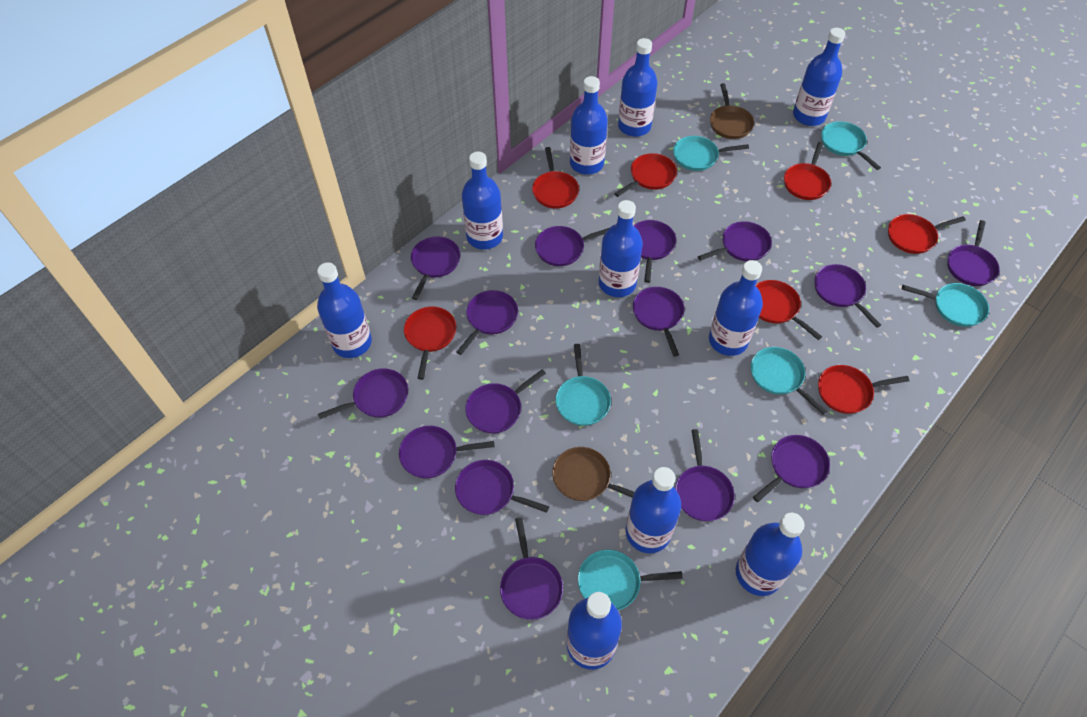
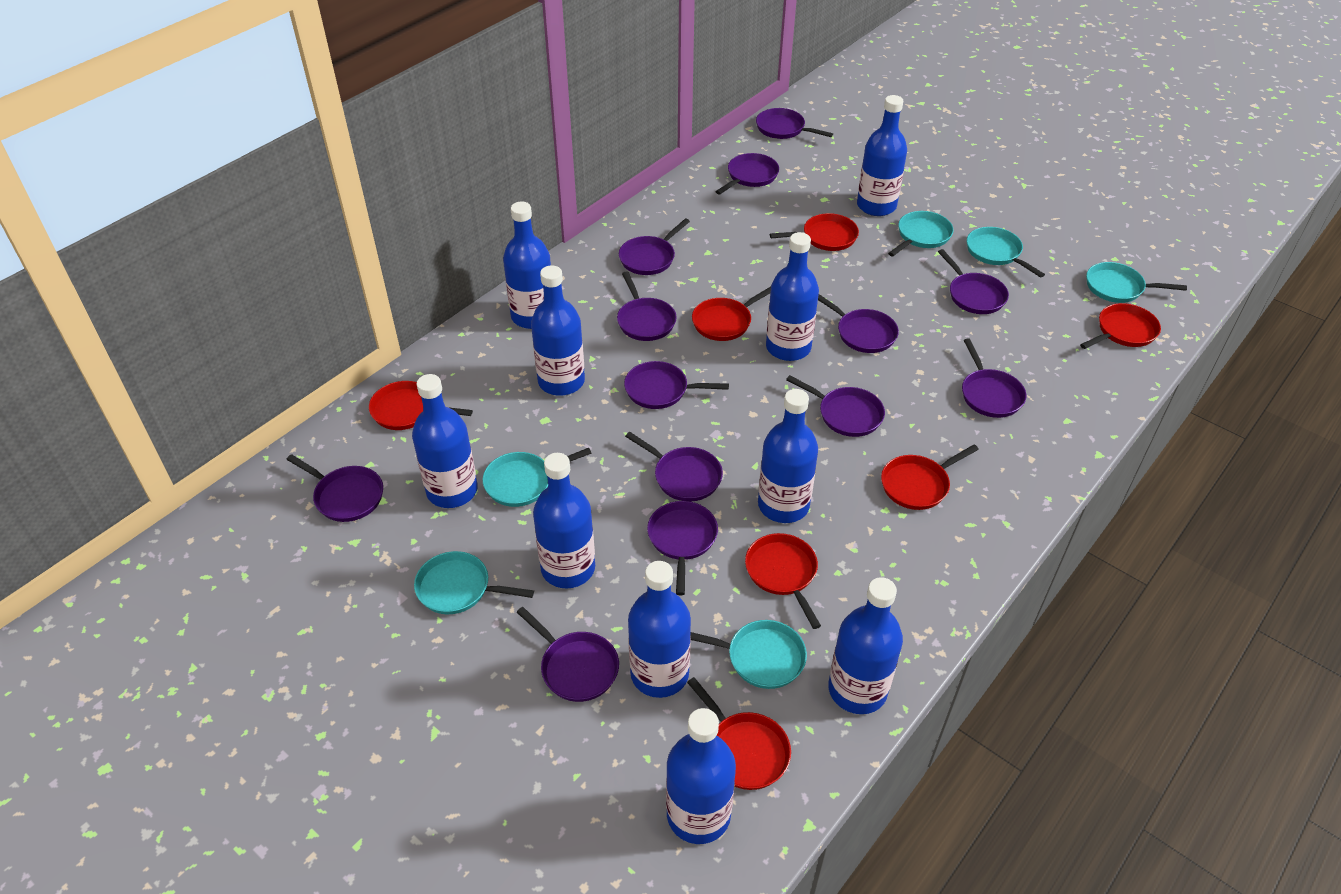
brown pan: 2 -> 0
purple pan: 15 -> 13

